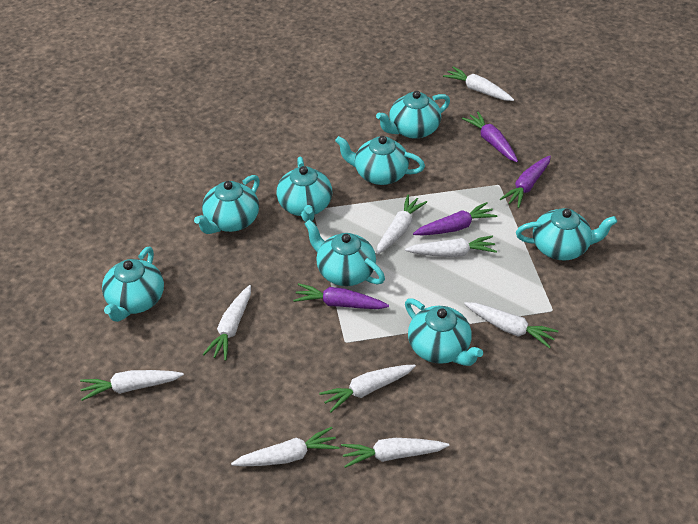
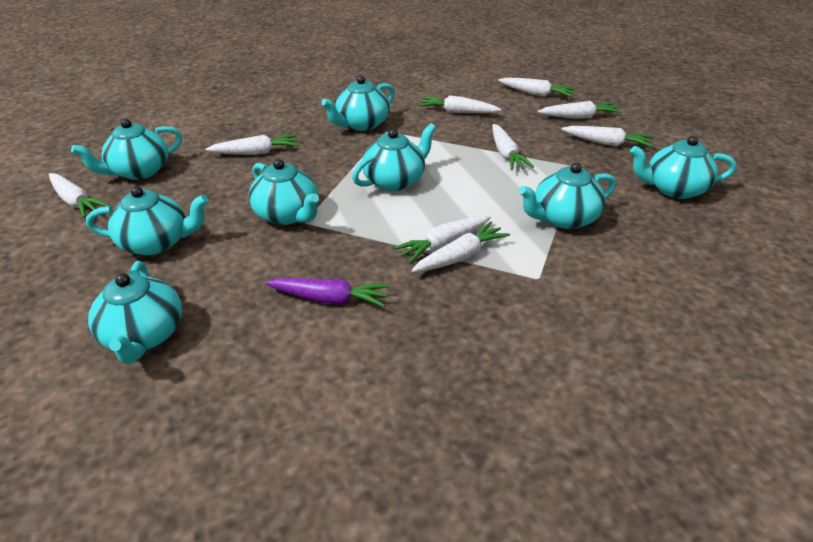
purple carrot: 4 -> 1

